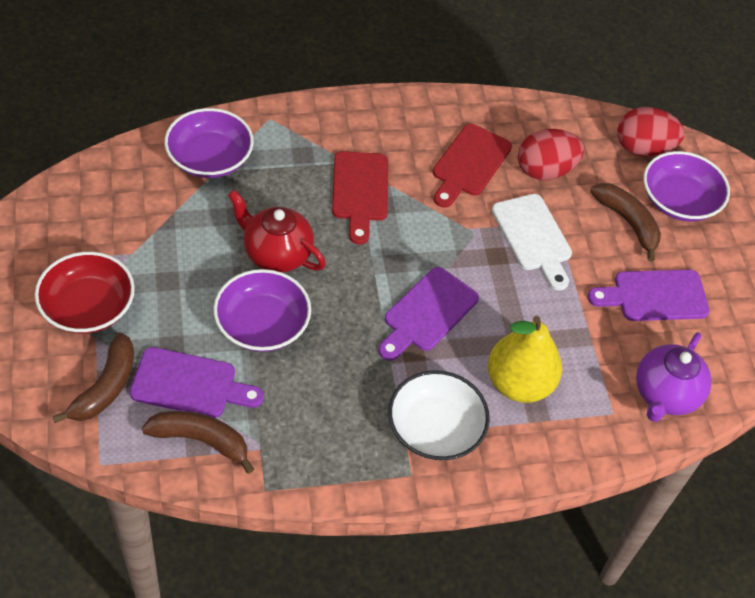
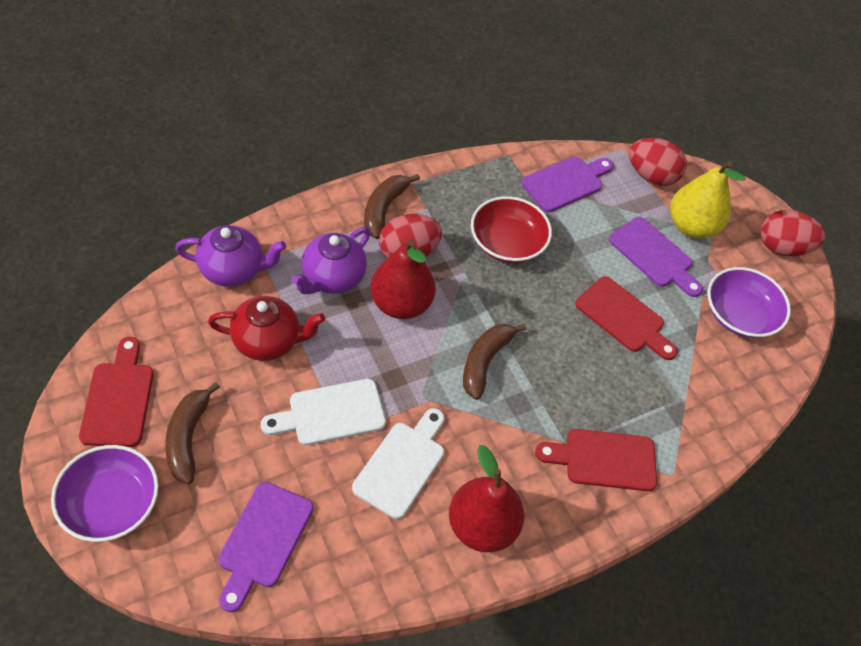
purple bowl: 3 -> 2
purple teapot: 1 -> 2
red cutting board: 2 -> 3
red egg: 2 -> 3
red pear: 0 -> 2
white bowl: 1 -> 0
white cutting board: 1 -> 2

